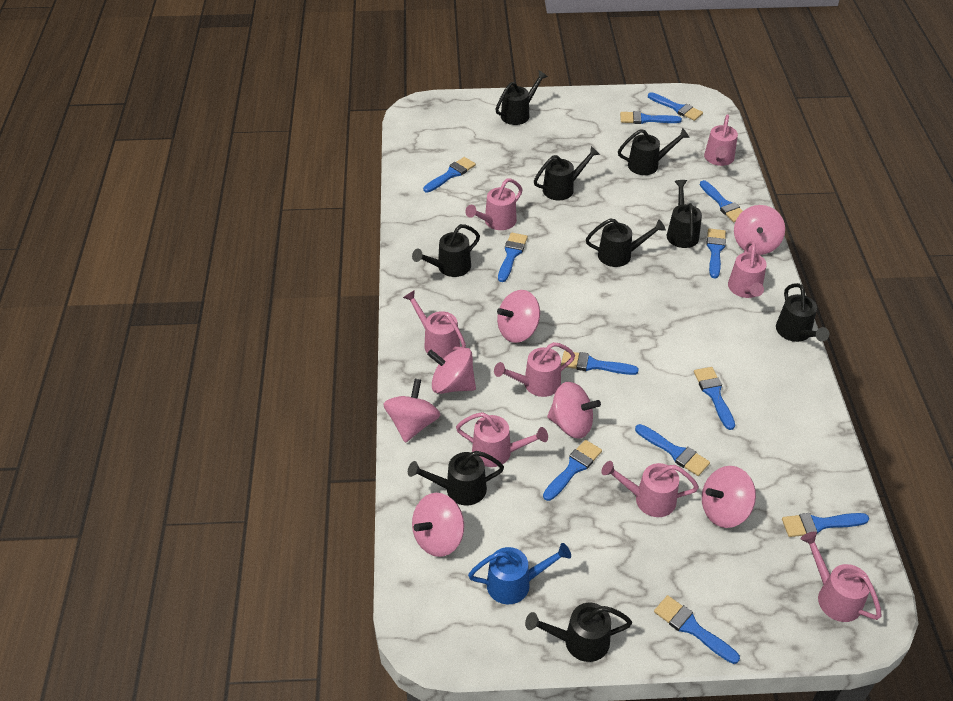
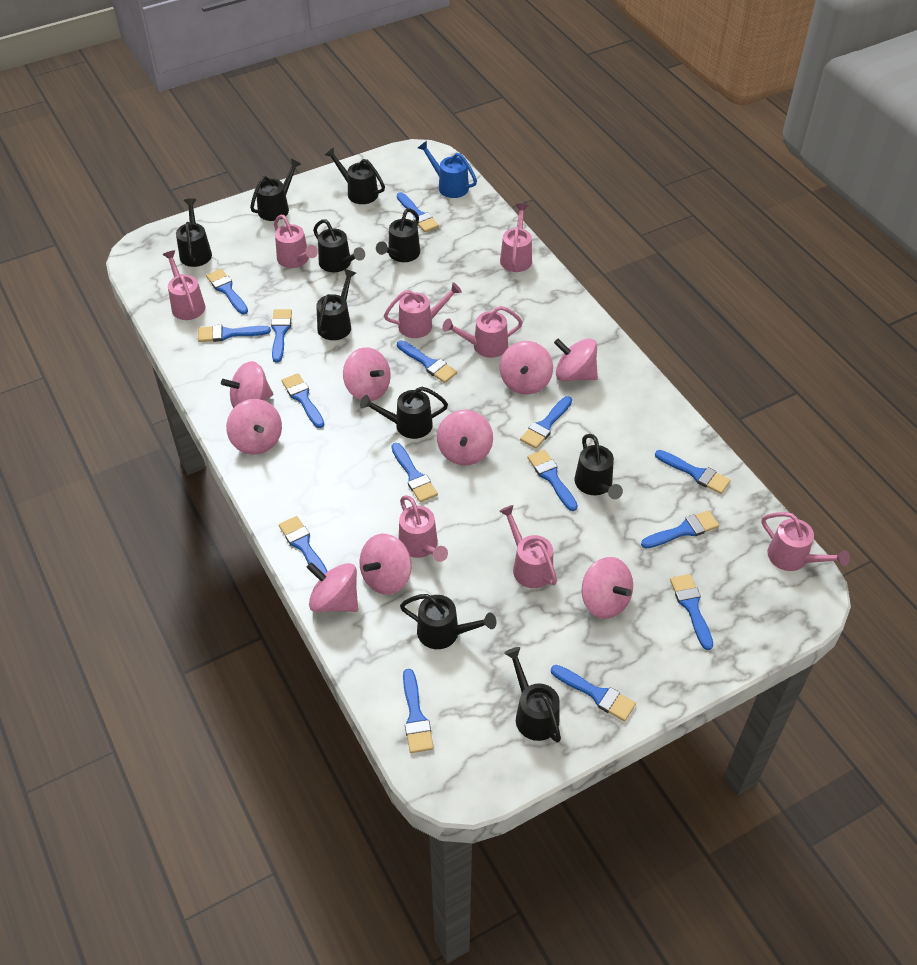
black watering can: 9 -> 10
blue brush: 12 -> 15
pink spinning top: 7 -> 9

